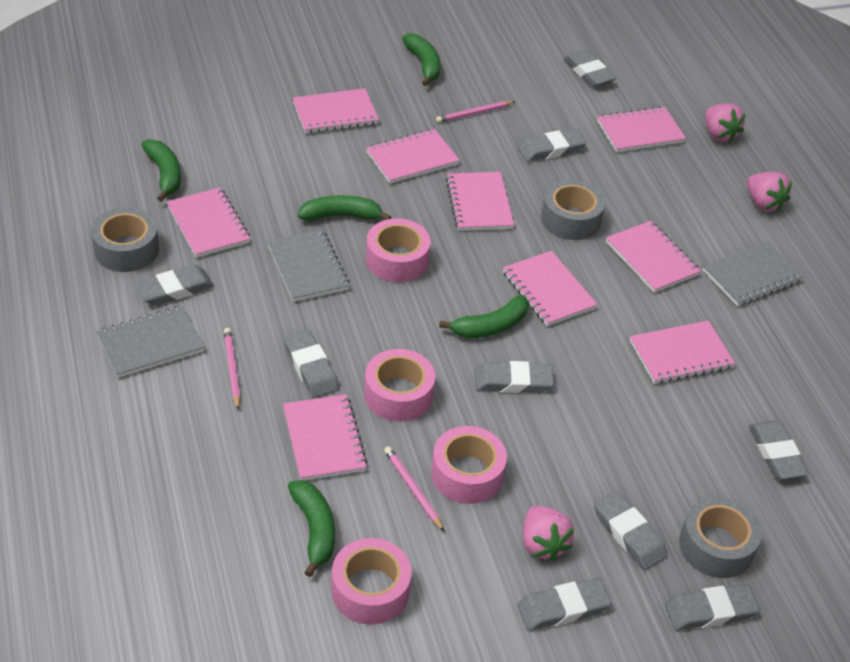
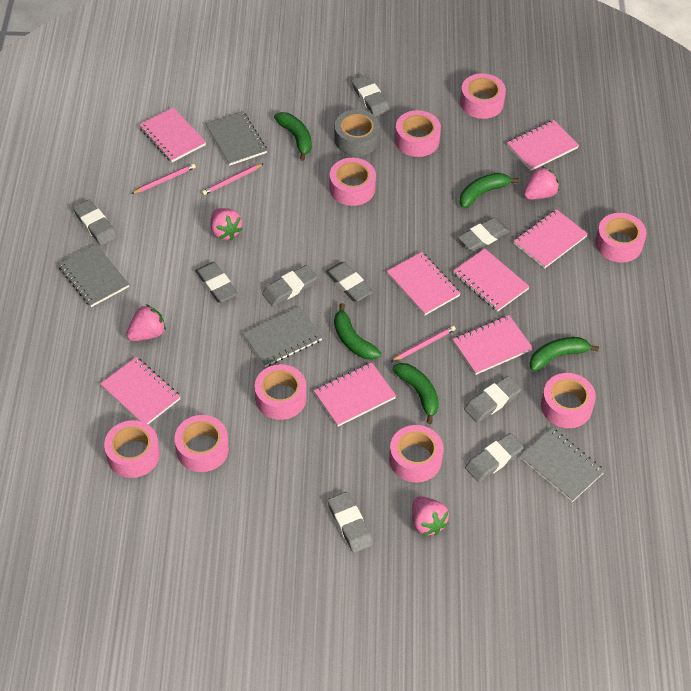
grey notebook: 3 -> 4
grey tape: 3 -> 1
pink notebook: 9 -> 8
pink strawberry: 3 -> 4
pink tape: 4 -> 9

